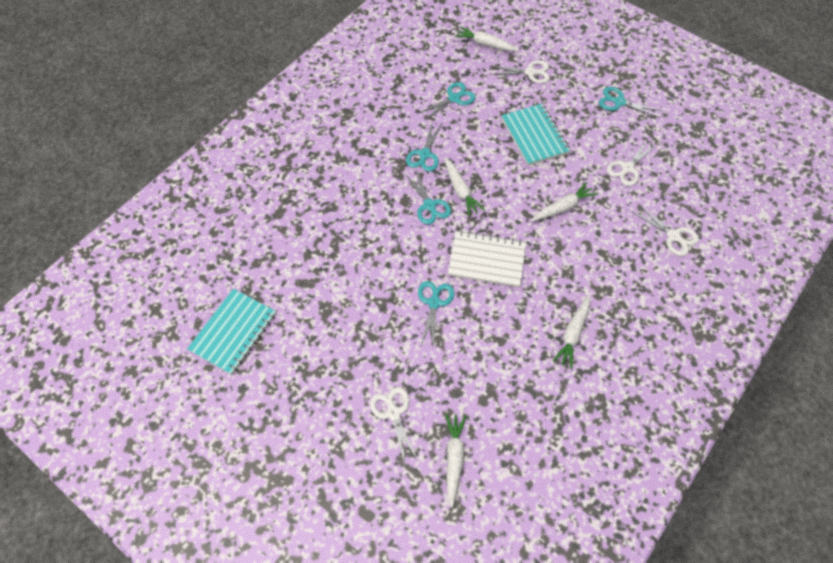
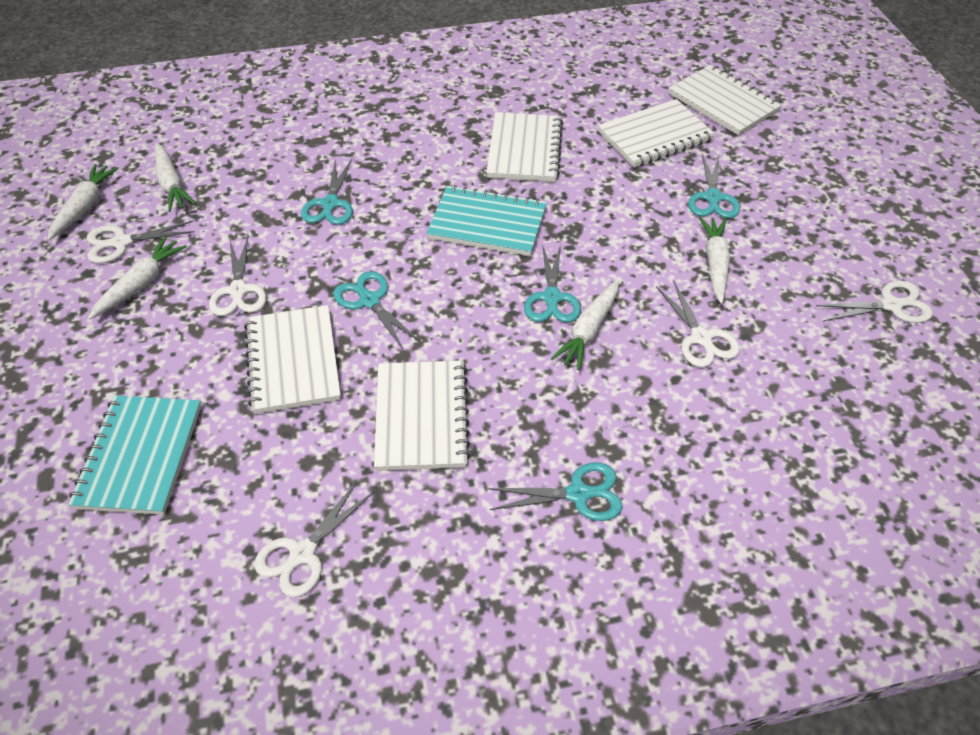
white notebook: 1 -> 5
white scissors: 4 -> 5

